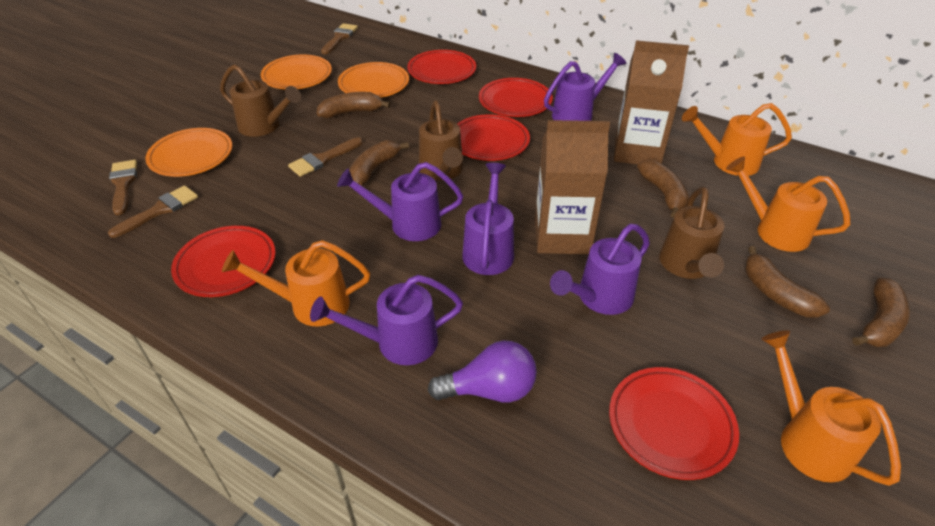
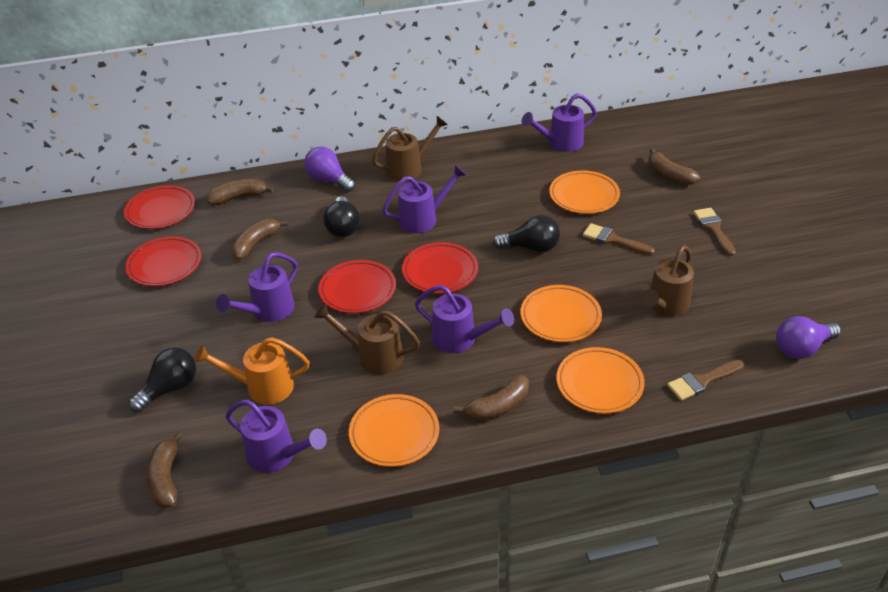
black light bulb: 0 -> 3
brown brush: 4 -> 3
brown carton: 2 -> 0
orange plate: 3 -> 4
orange watering can: 4 -> 1
purple light bulb: 1 -> 2
red plate: 5 -> 4

